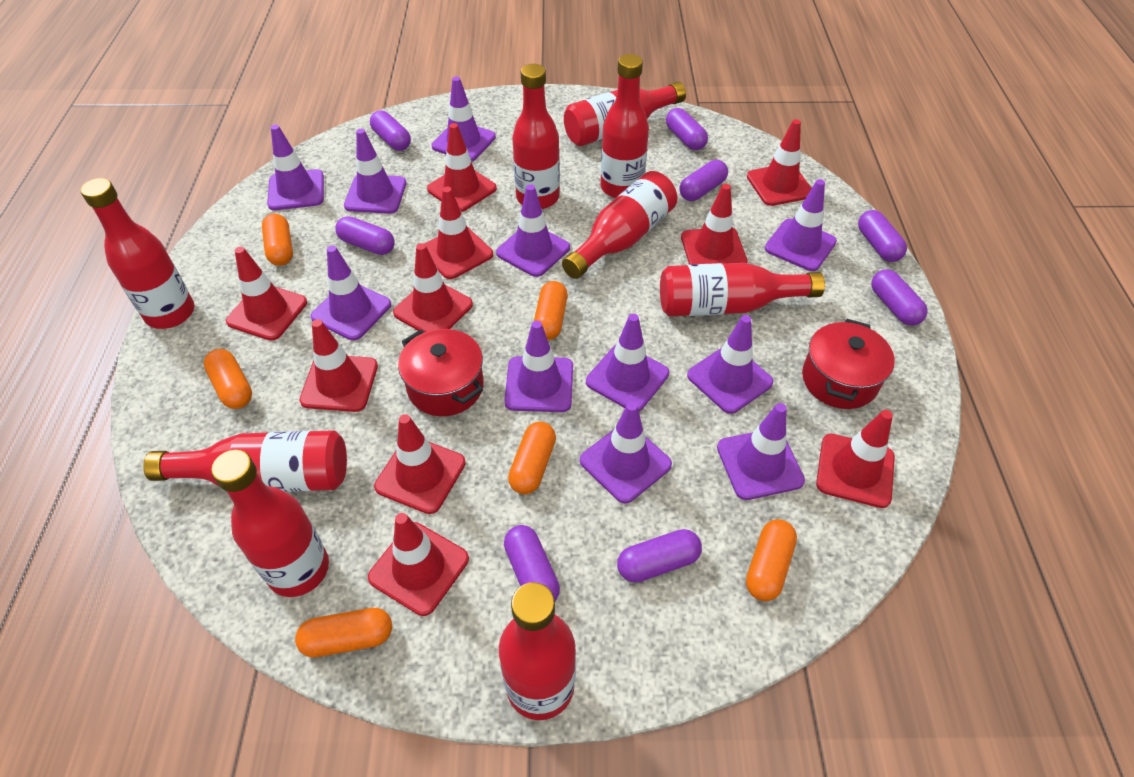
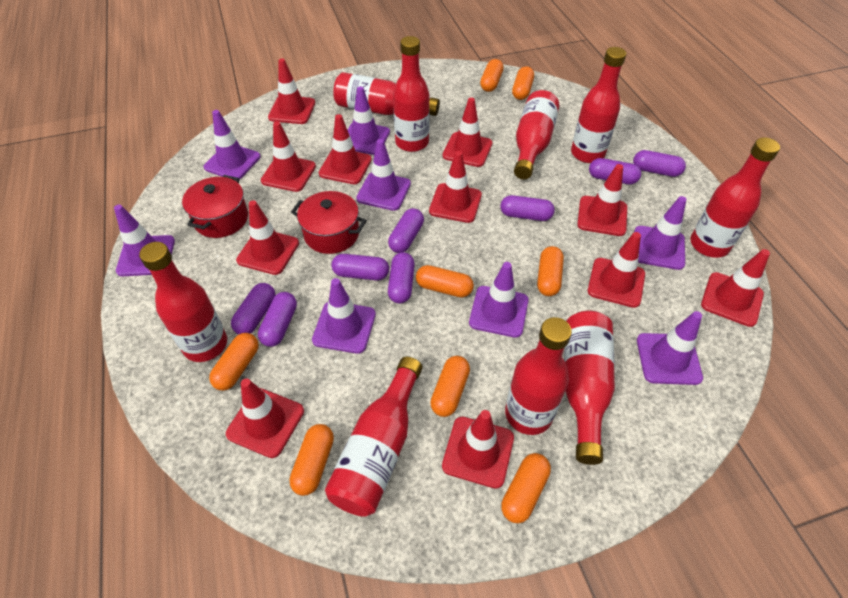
orange capsule: 6 -> 8
purple traffic cone: 11 -> 8
red traffic cone: 10 -> 11

